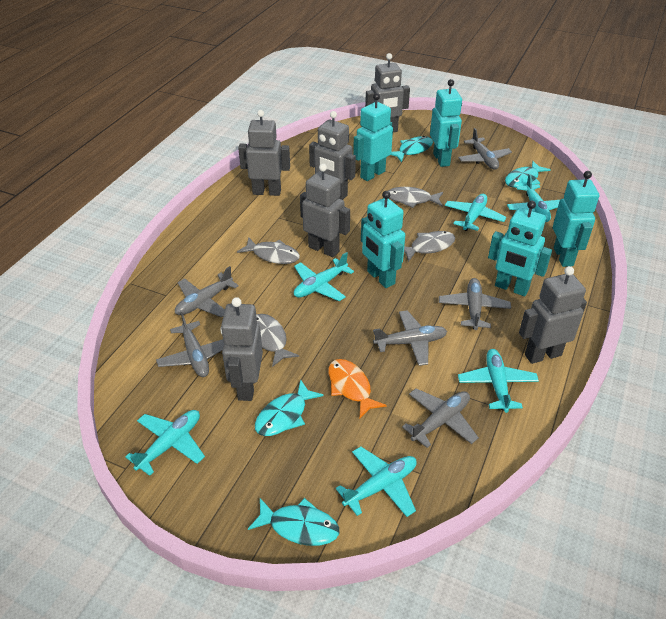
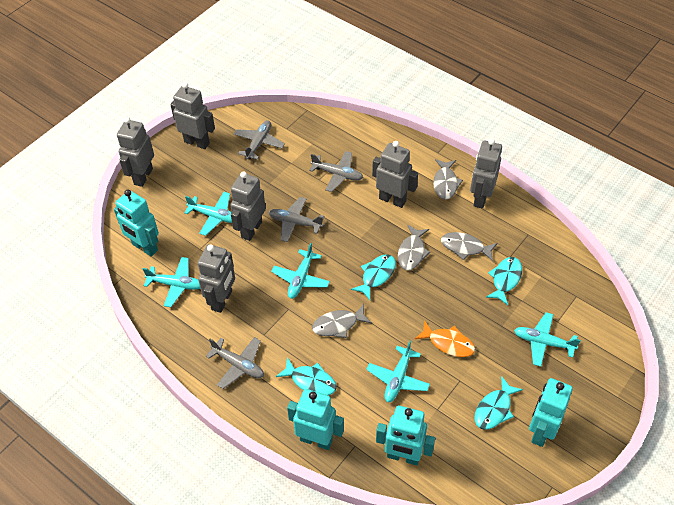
grey plane: 6 -> 4
turquoise plane: 6 -> 5
turquoise robot: 5 -> 4

